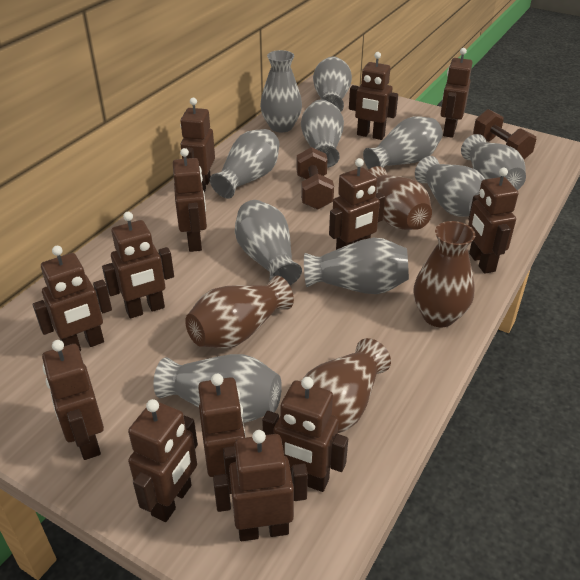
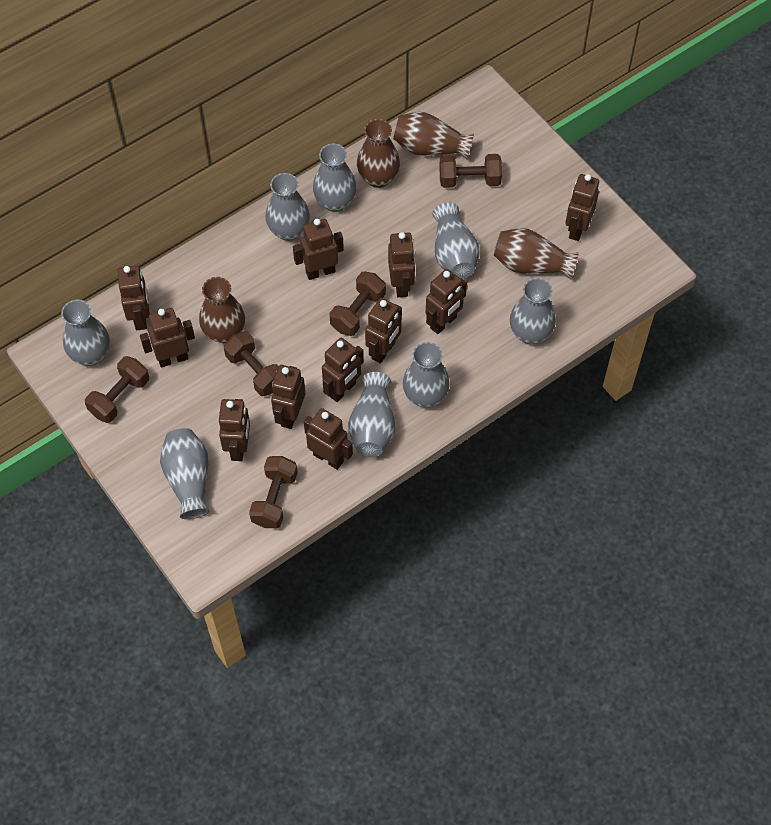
brown dumbbell: 2 -> 5
brown robot: 13 -> 11
grey vase: 10 -> 8

